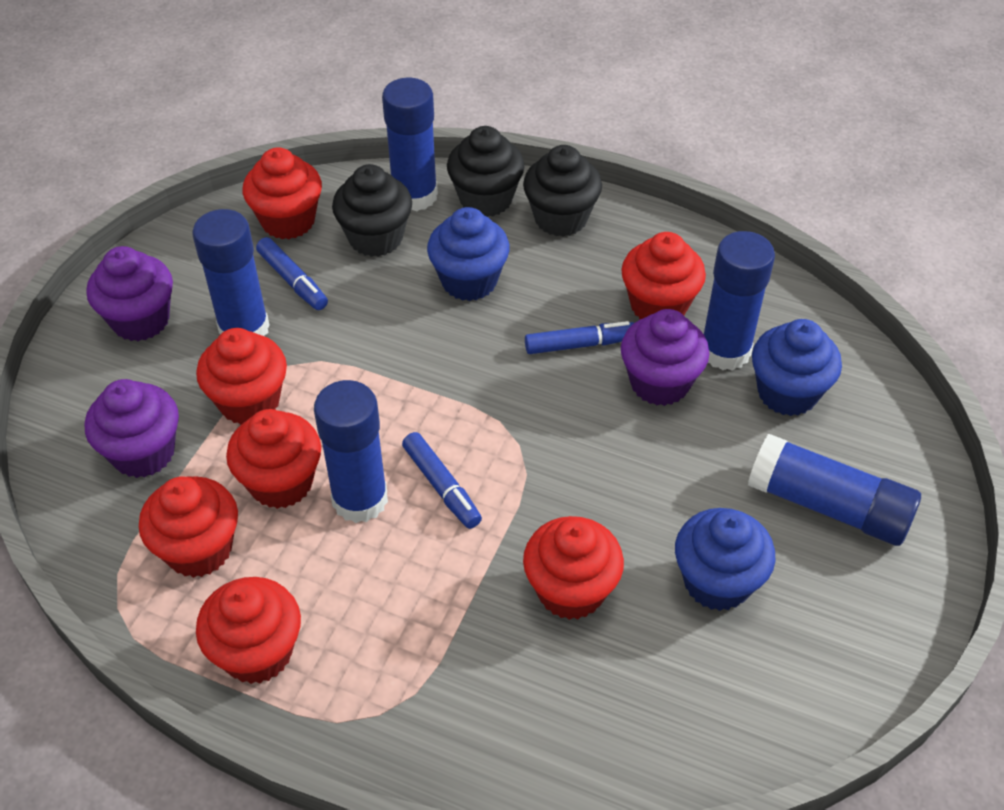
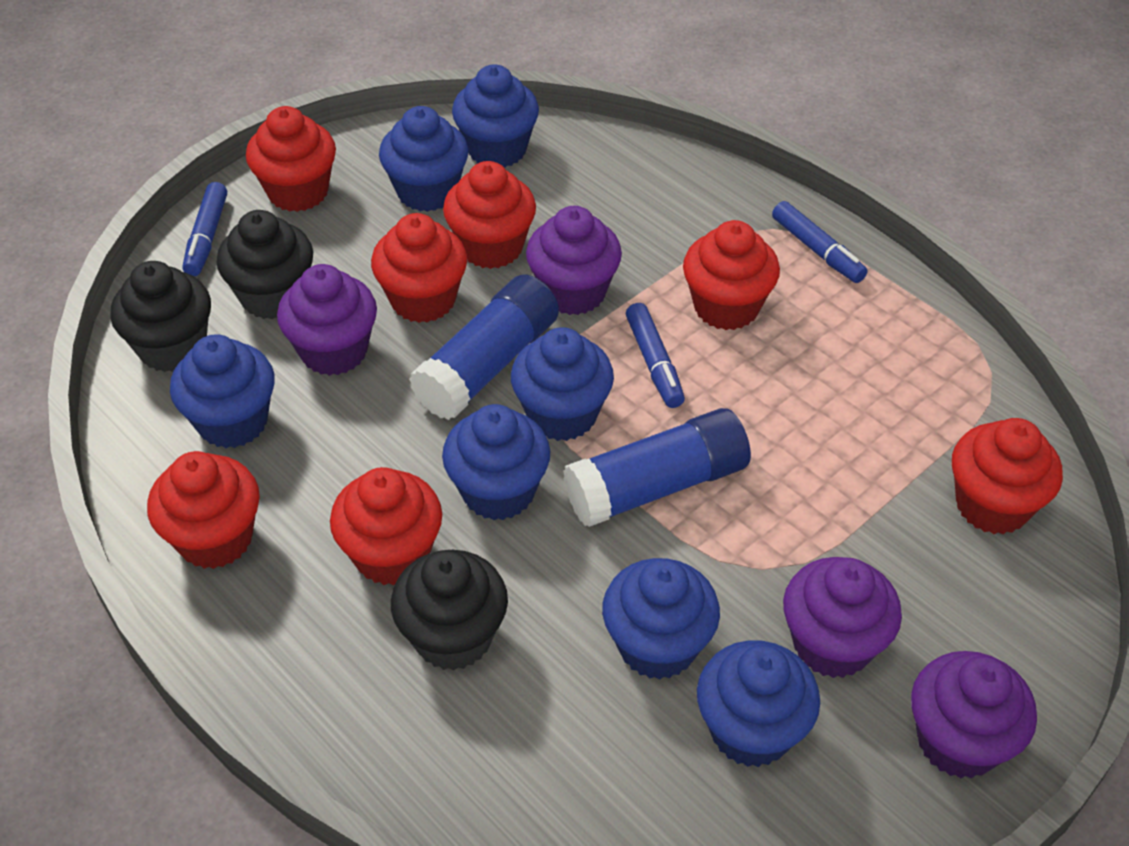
blue cupcake: 3 -> 7
blue glue stick: 5 -> 2
purple cupcake: 3 -> 4

